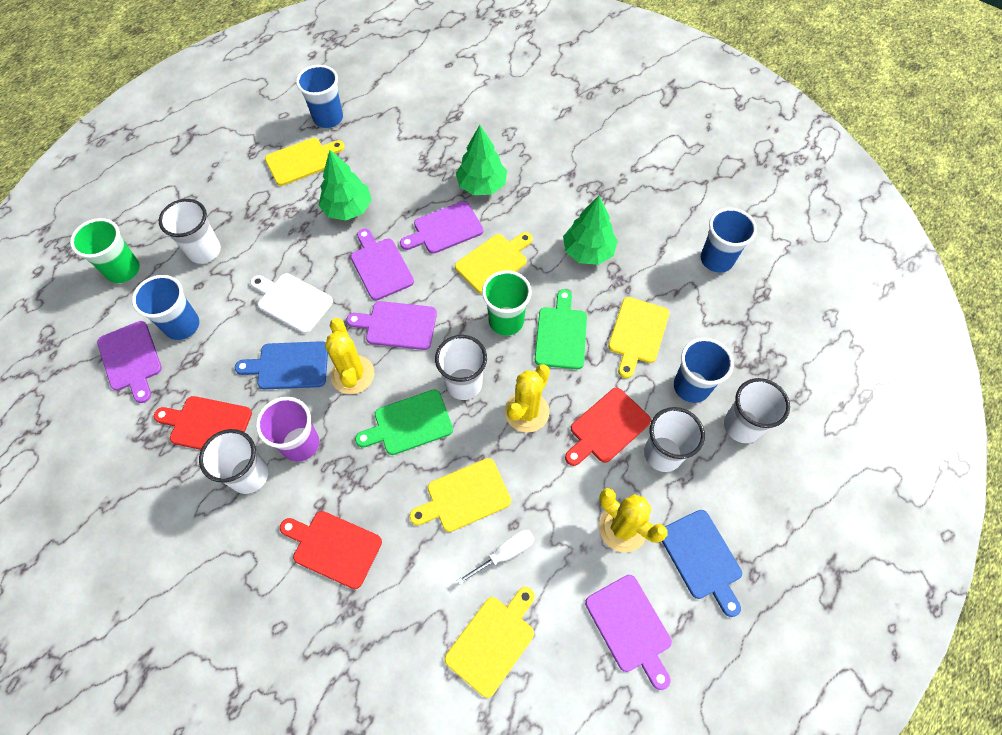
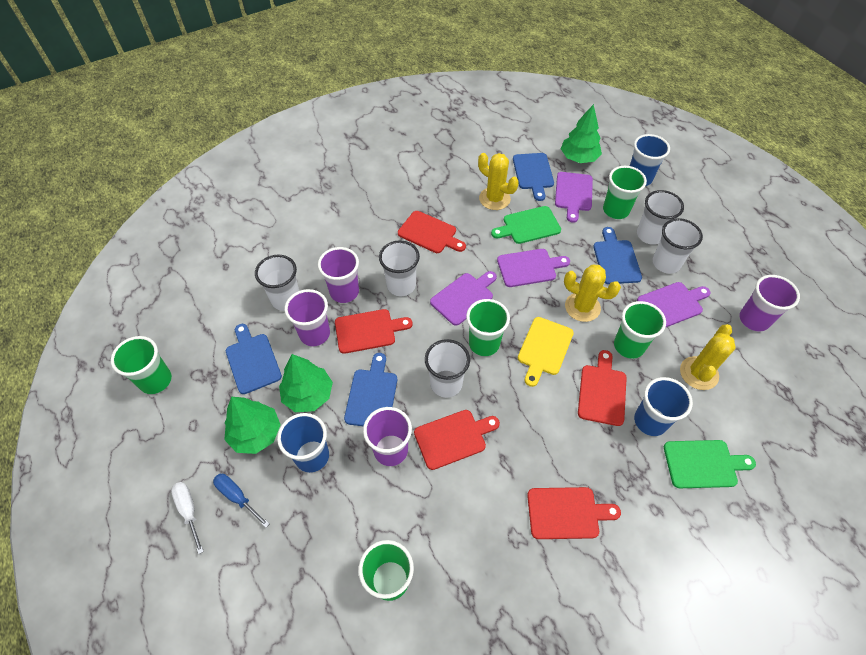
blue cup: 4 -> 3
blue cutting board: 2 -> 4
blue screwdriver: 0 -> 1
green cup: 2 -> 5
purple cup: 1 -> 4
purple cutting board: 5 -> 4
red cutting board: 3 -> 5
white cutting board: 1 -> 0
yellow cutting board: 5 -> 1

